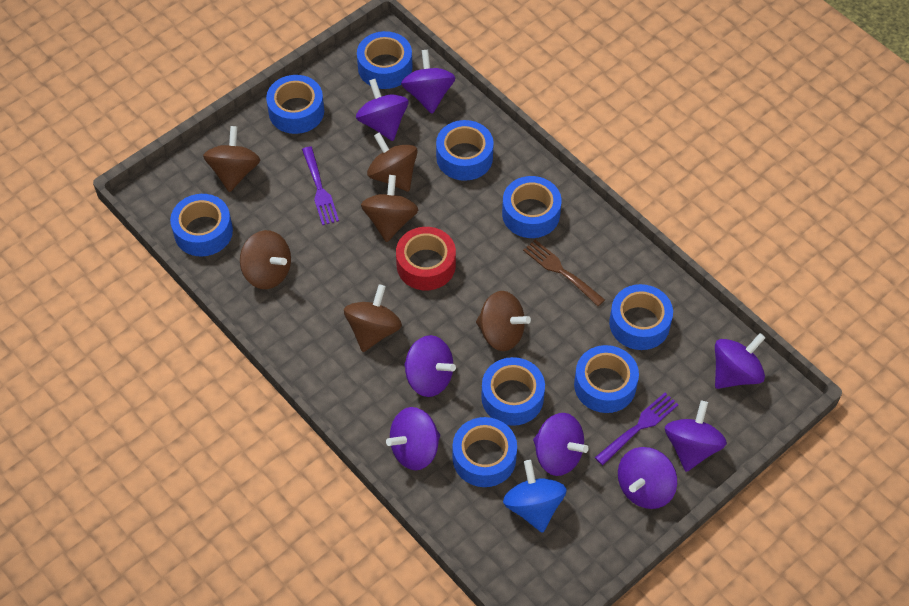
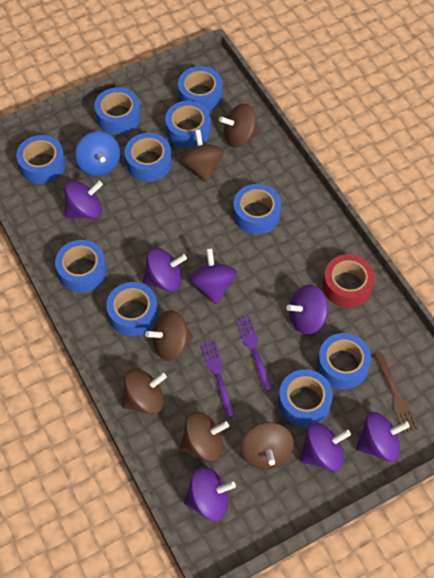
blue tape: 9 -> 10
purple spinning top: 8 -> 7

